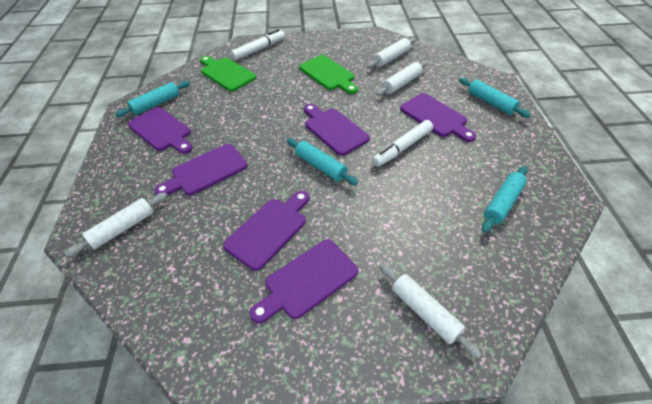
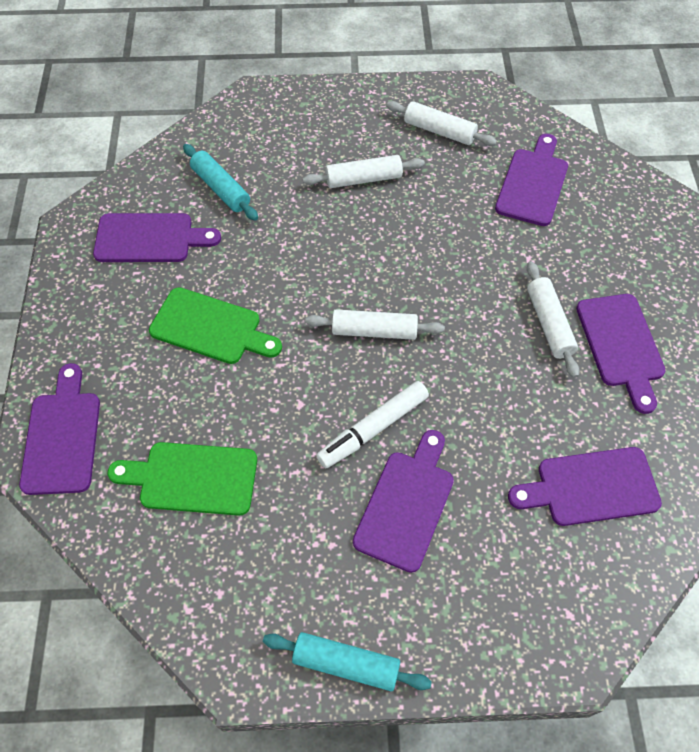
turquoise rolling pin: 4 -> 2
white marker: 2 -> 1

